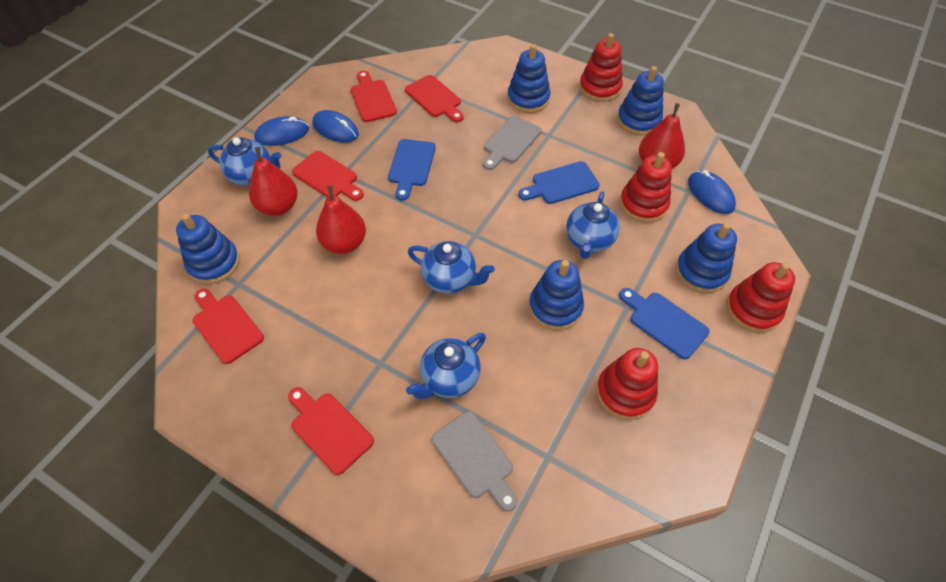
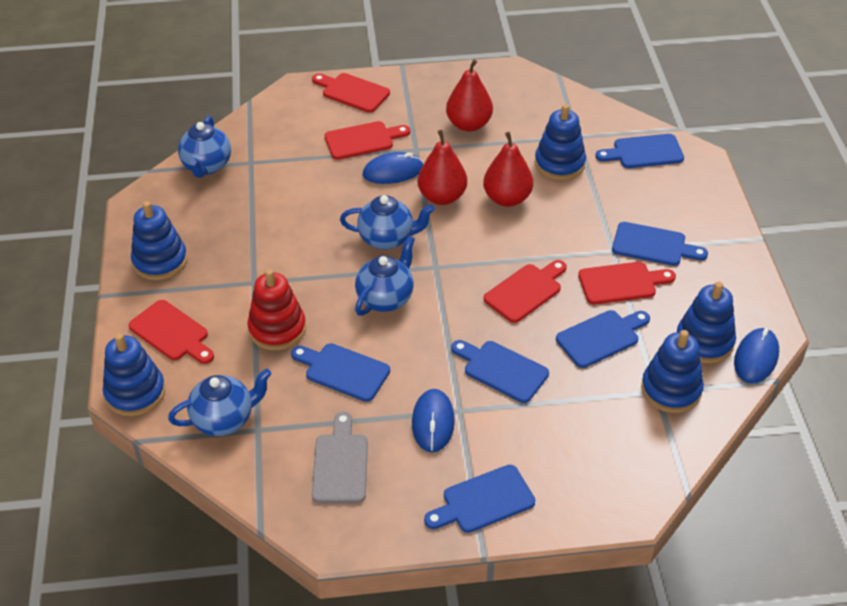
blue cutting board: 3 -> 6
grey cutting board: 2 -> 1
red stacking toy: 4 -> 1

